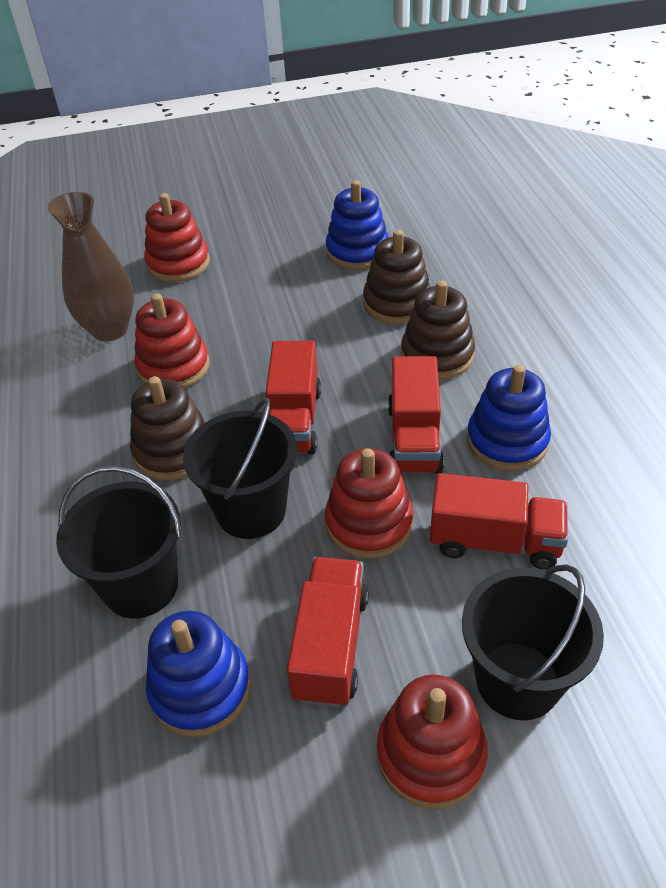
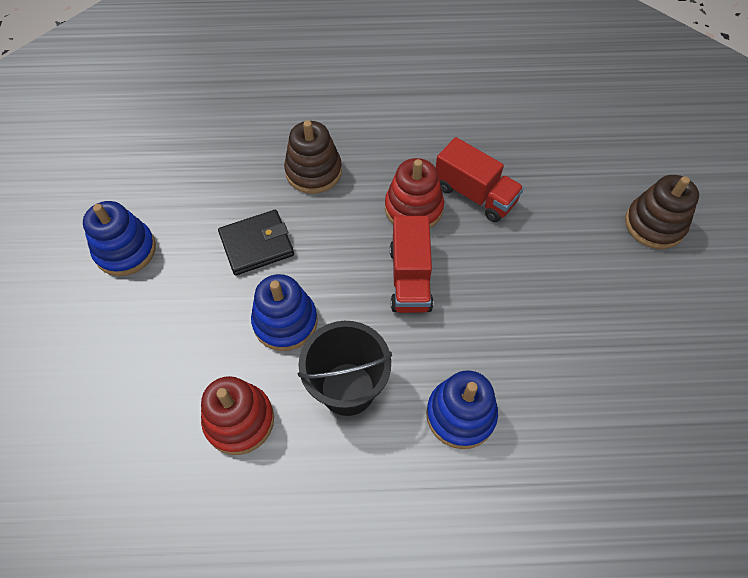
black bucket: 3 -> 1
black wallet: 0 -> 1
brown stacking toy: 3 -> 2
brown vase: 1 -> 0
red stacking toy: 4 -> 2
red truck: 4 -> 2

